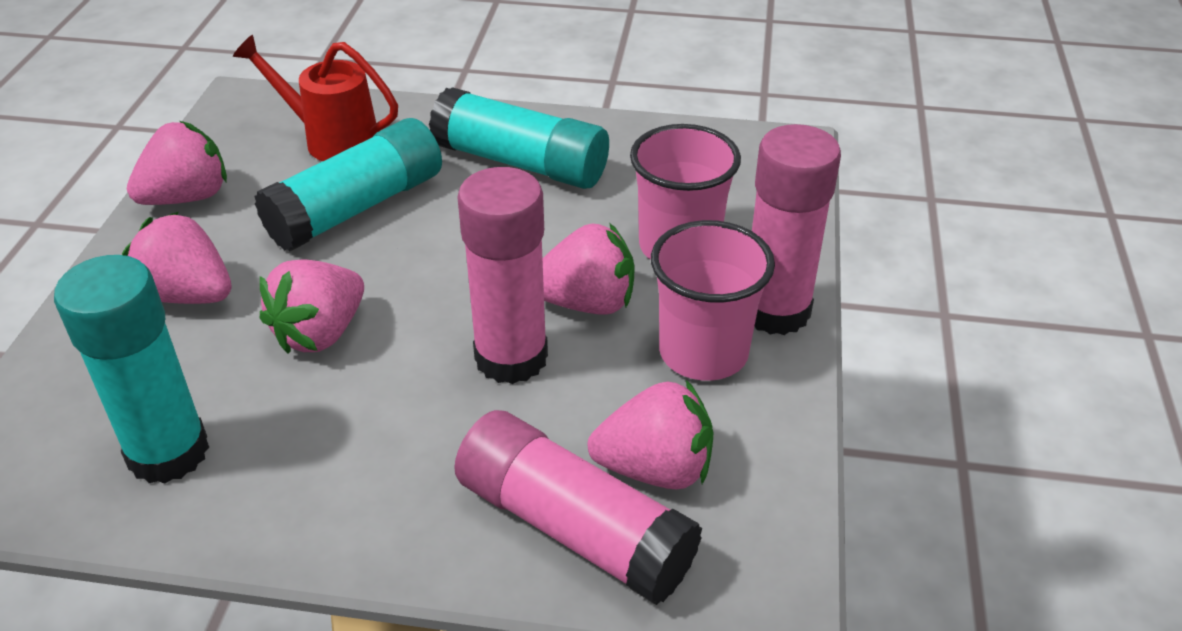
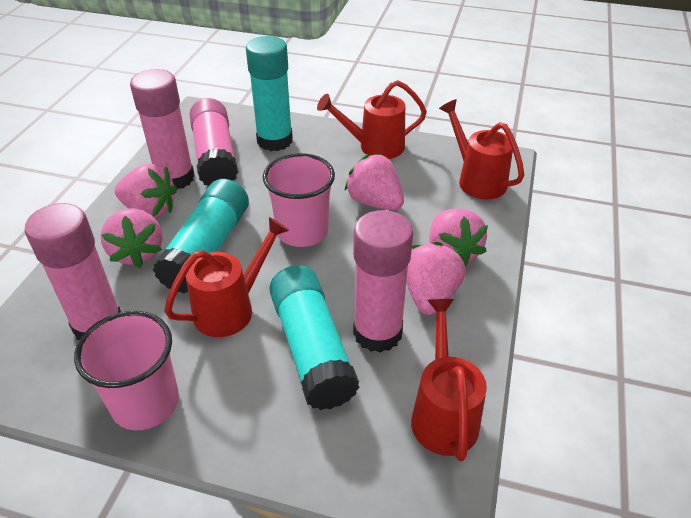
pink glue stick: 3 -> 4
red watering can: 1 -> 4

